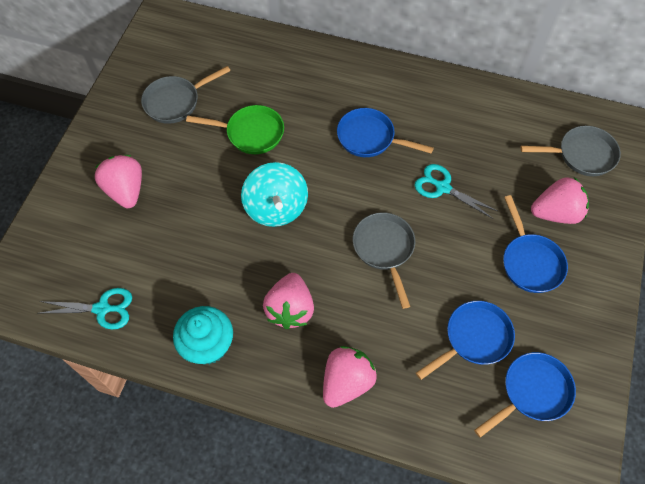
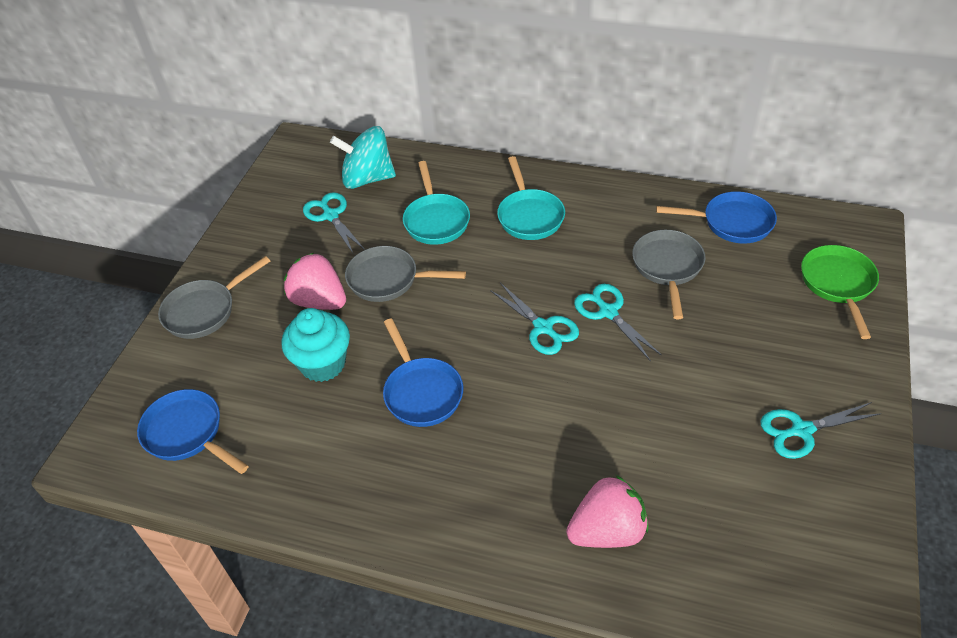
blue pan: 4 -> 3
pink strawberry: 4 -> 2
turquoise pan: 0 -> 2
turquoise scissors: 2 -> 4

